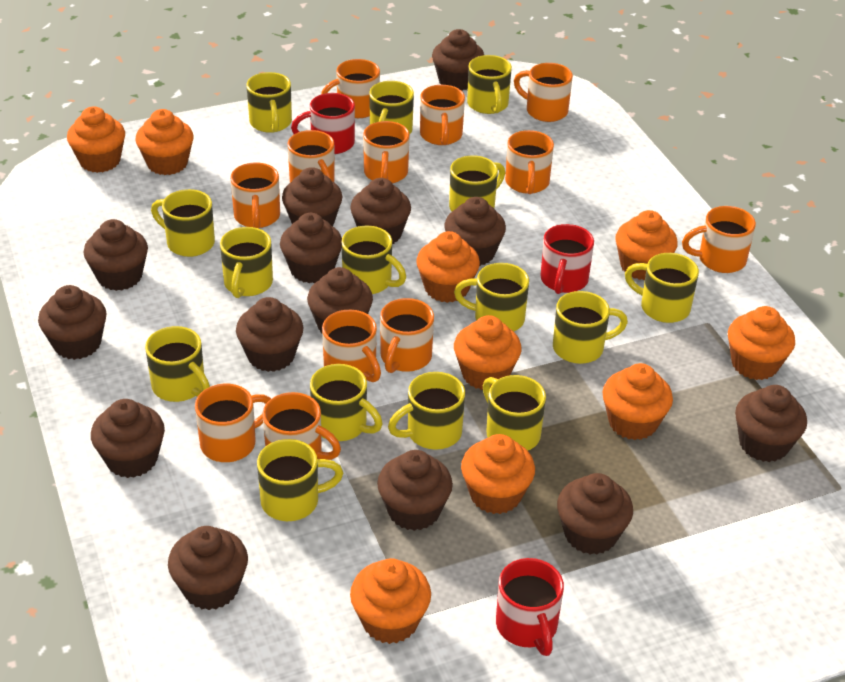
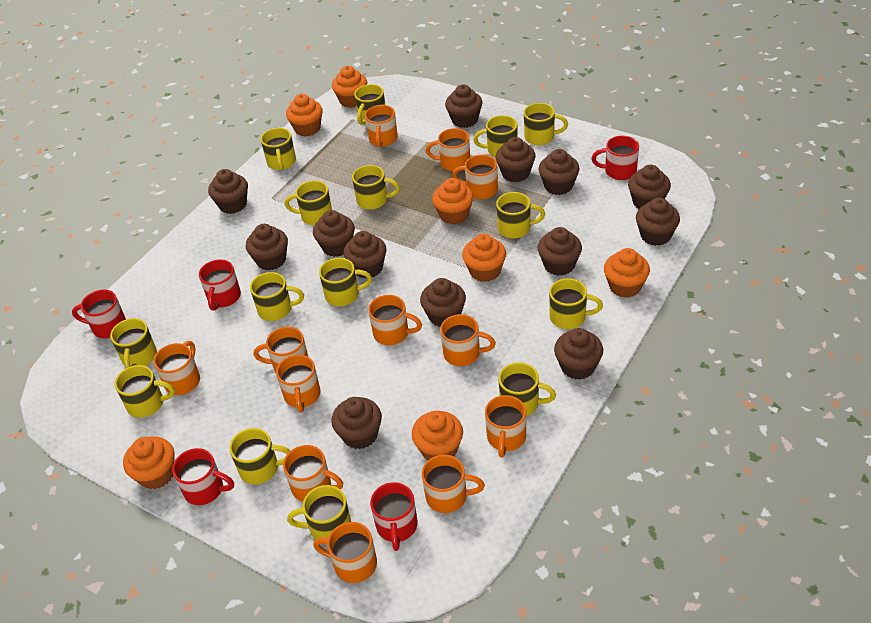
brown cupcake: 14 -> 13
orange cupcake: 9 -> 7
red mug: 3 -> 5

